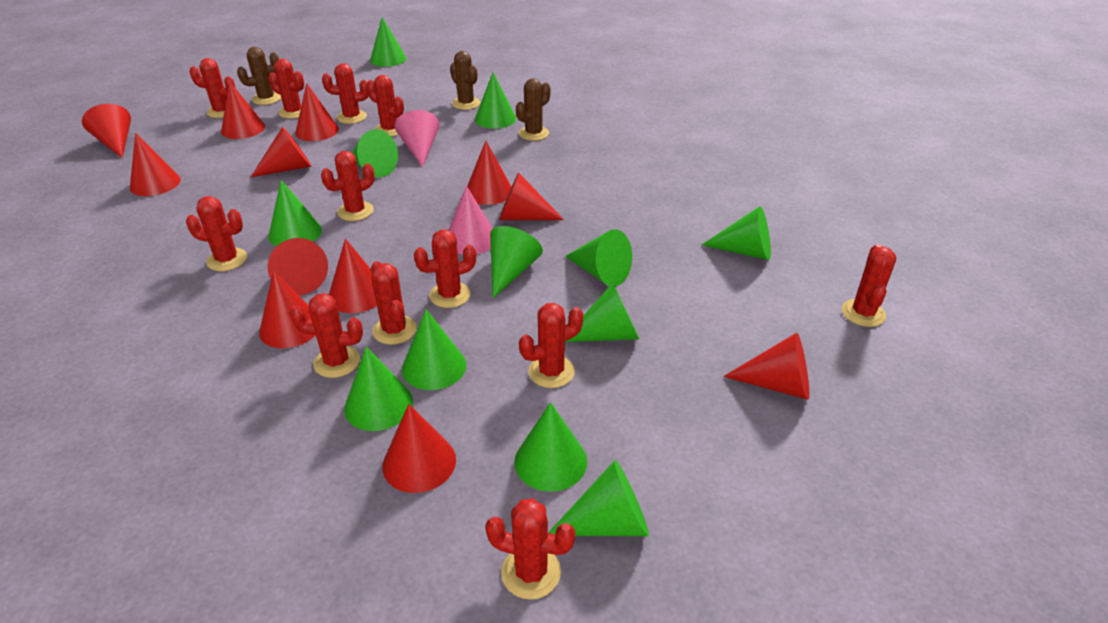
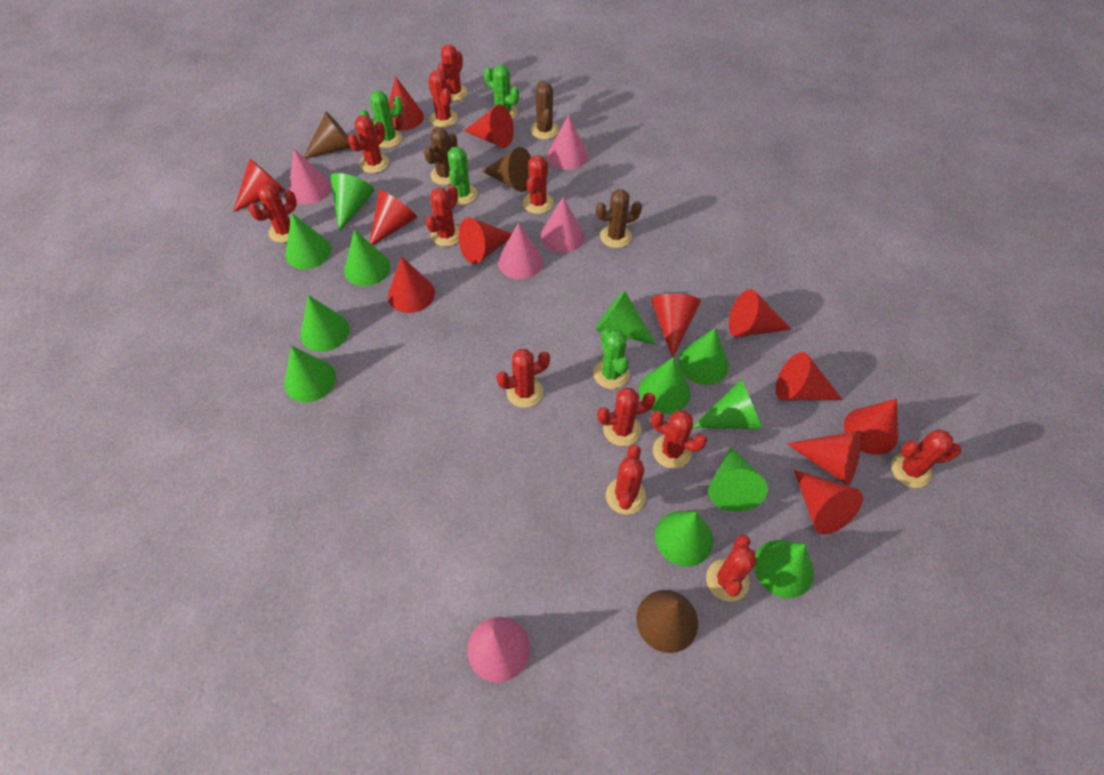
brown cone: 0 -> 3
green cactus: 0 -> 4
pink cone: 2 -> 5

